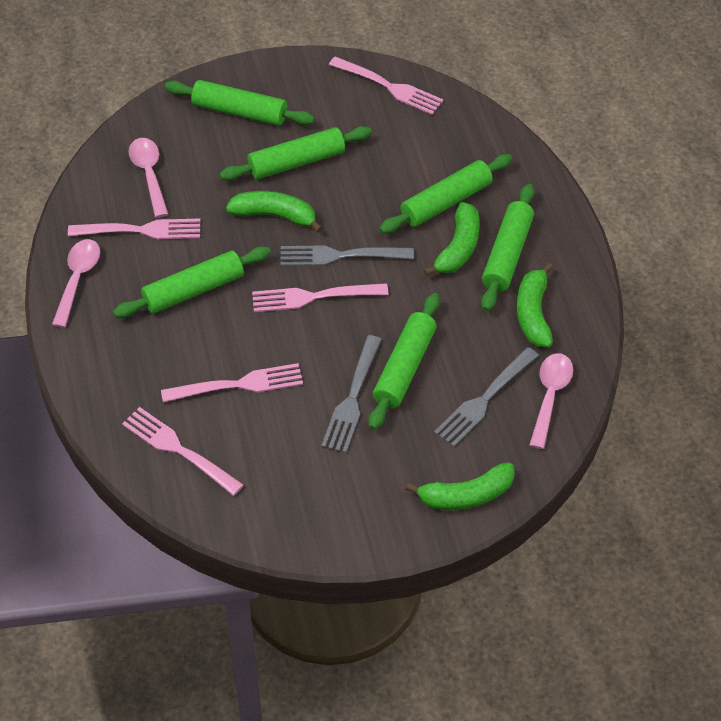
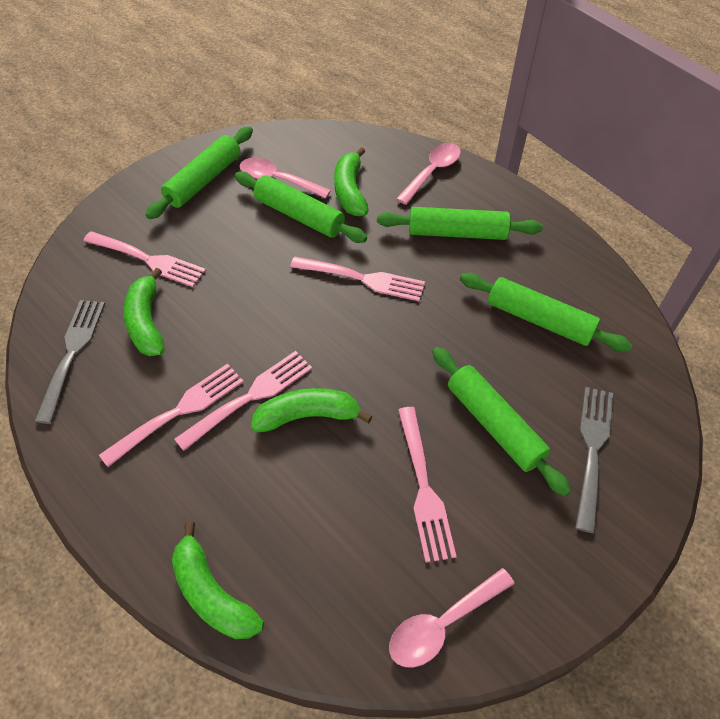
green rolling pin: 6 -> 5
grey fork: 3 -> 2

